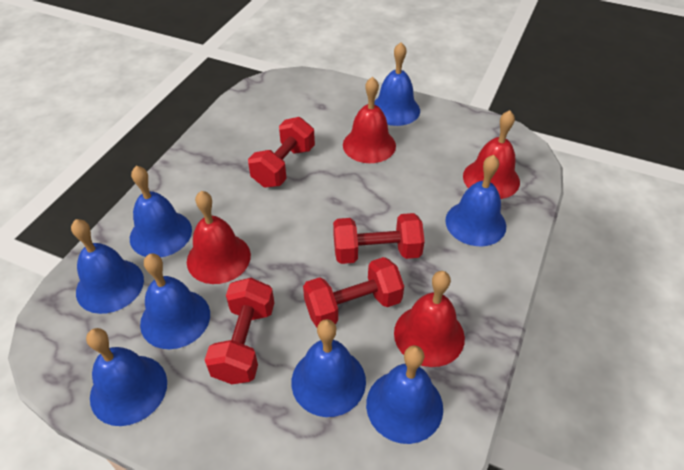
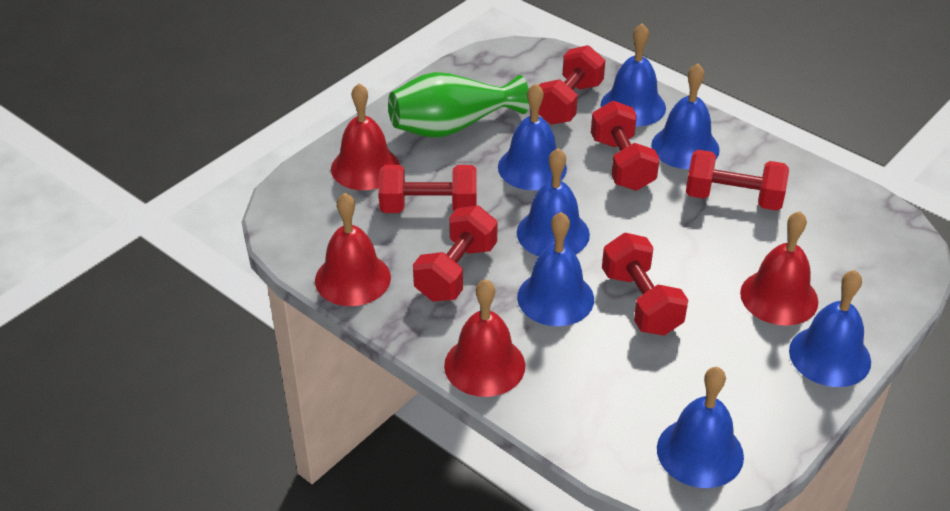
blue bell: 8 -> 7
green vase: 0 -> 1
red dumbbell: 4 -> 6

